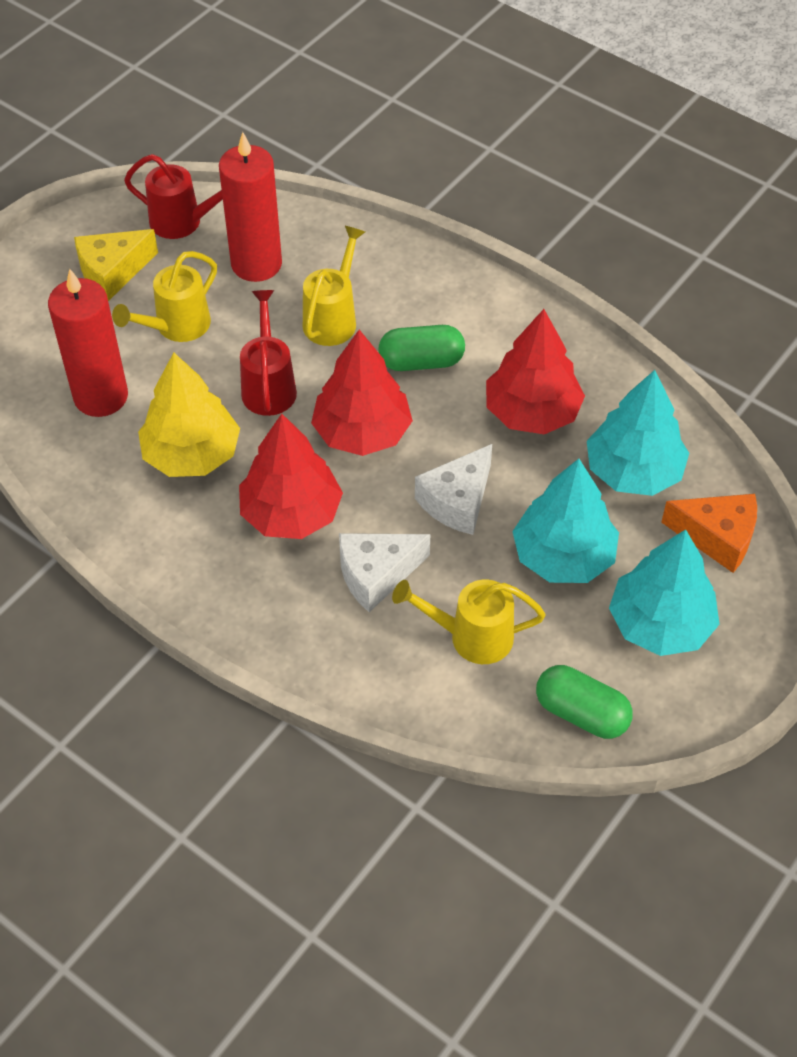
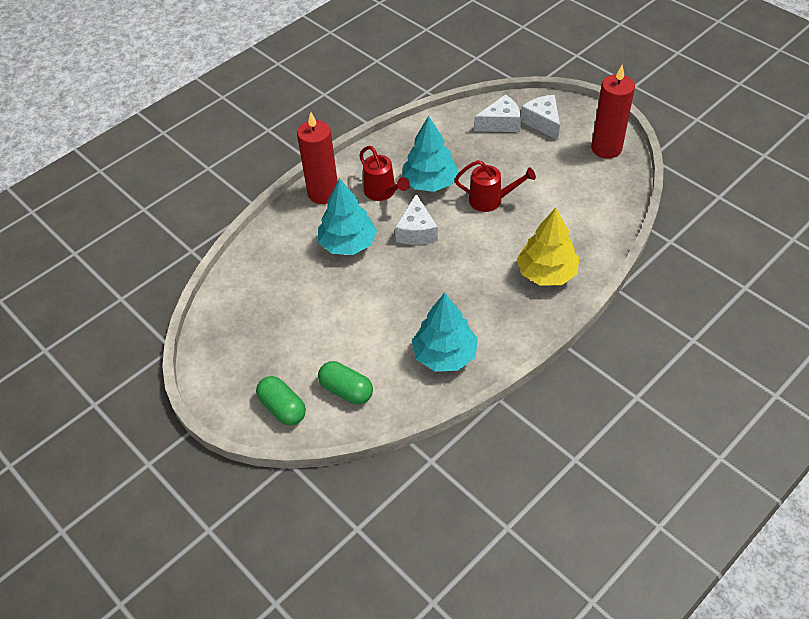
orange cheese: 1 -> 0
red tree: 3 -> 0
white cheese: 2 -> 3
yellow cheese: 1 -> 0
yellow watering can: 3 -> 0

